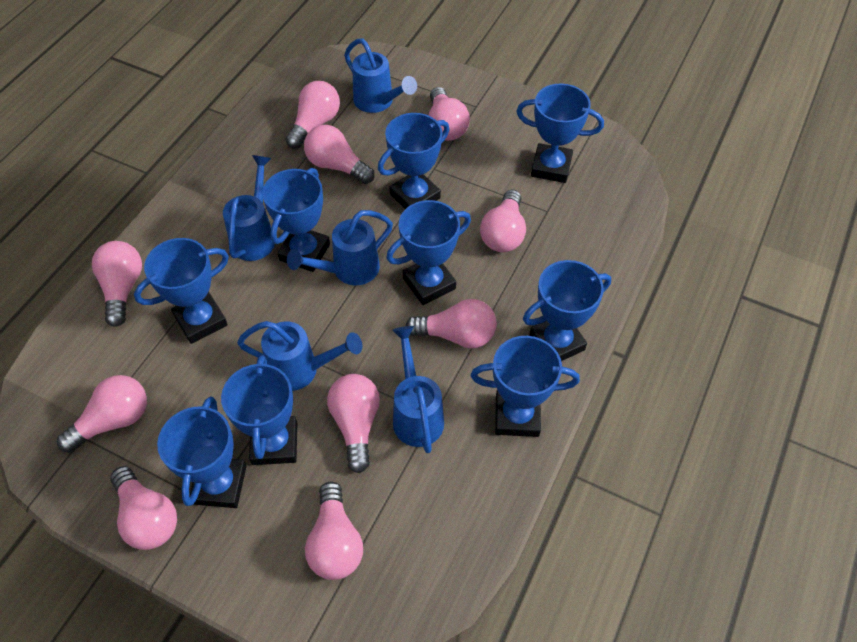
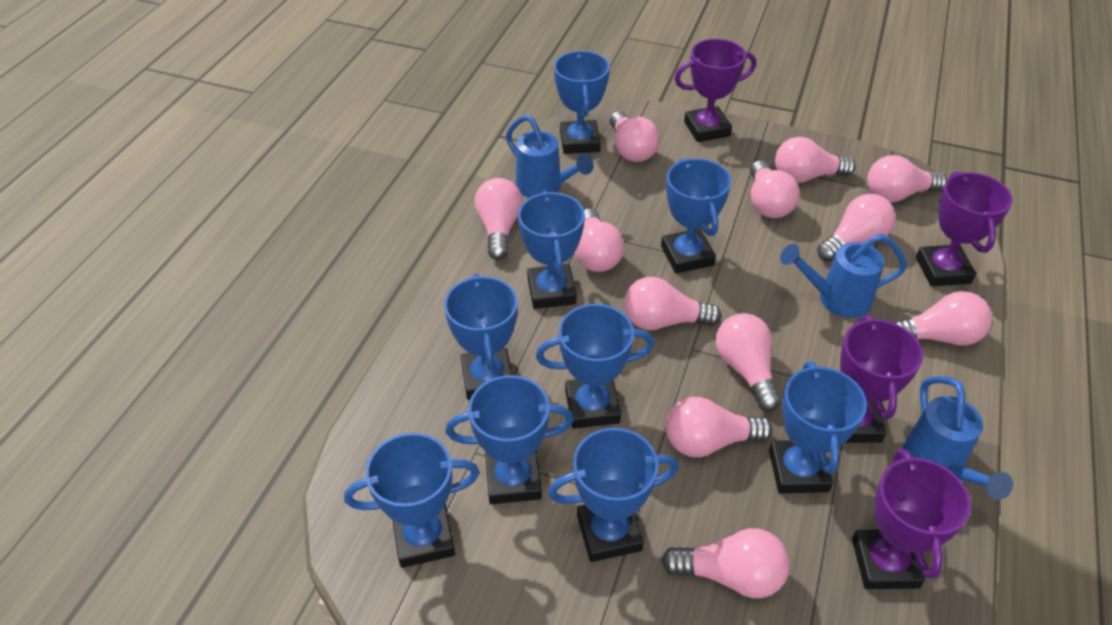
blue watering can: 5 -> 3
pink light bulb: 10 -> 12
purple trophy: 0 -> 4

